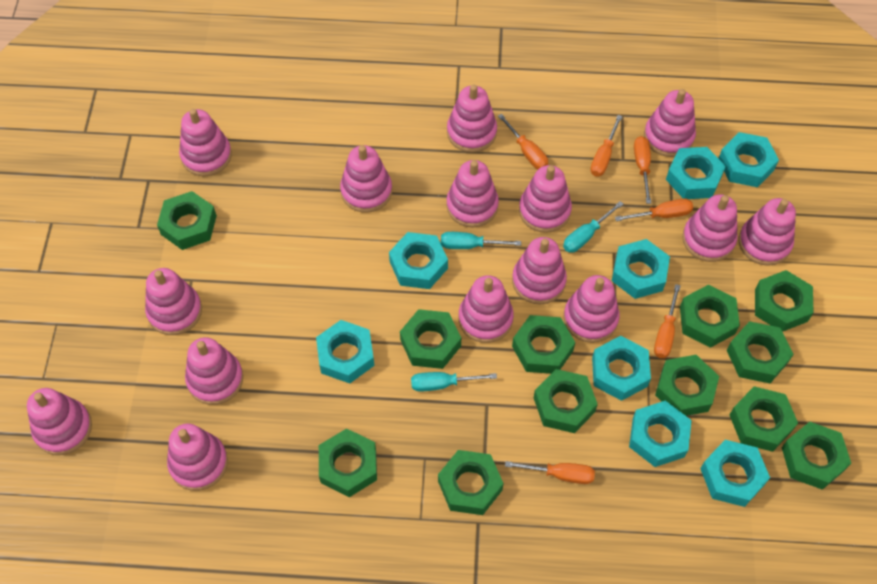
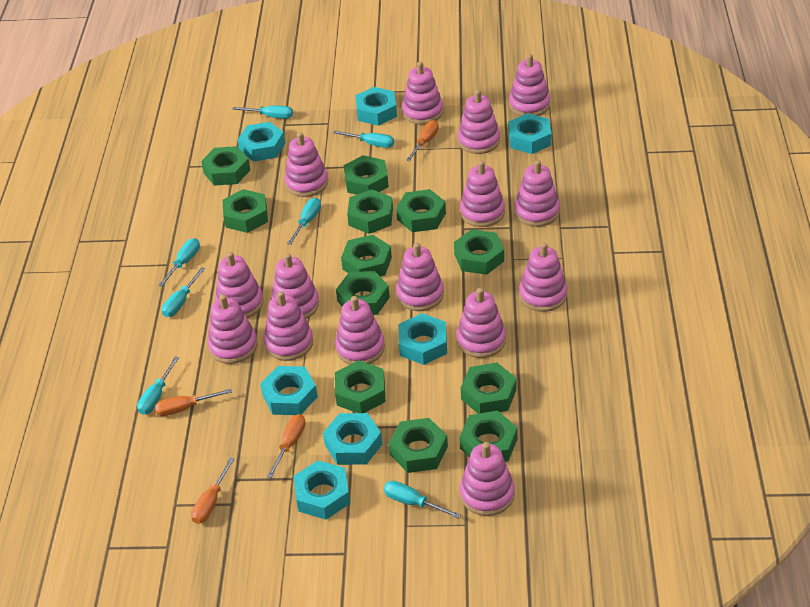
orange screwdriver: 6 -> 4
turquoise nut: 8 -> 7
turquoise screwdriver: 3 -> 7

